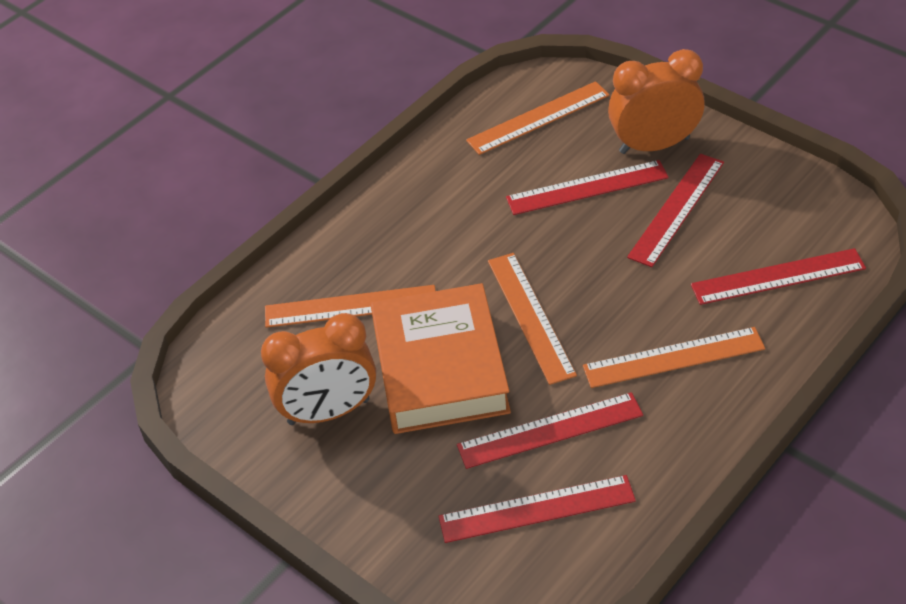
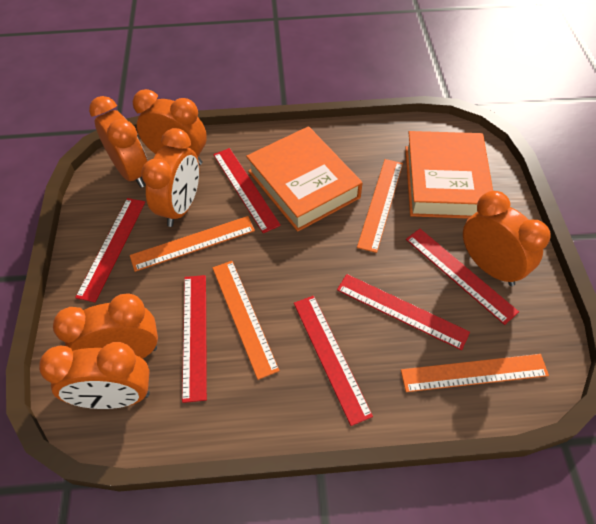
orange book: 1 -> 2
orange clock: 2 -> 6
red ruler: 5 -> 6

